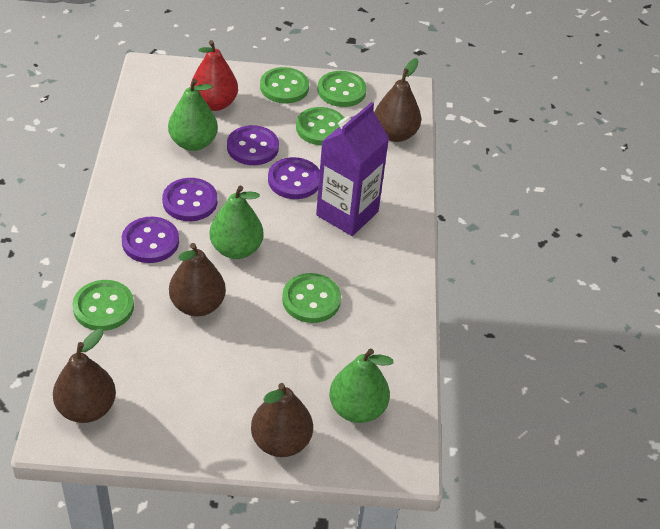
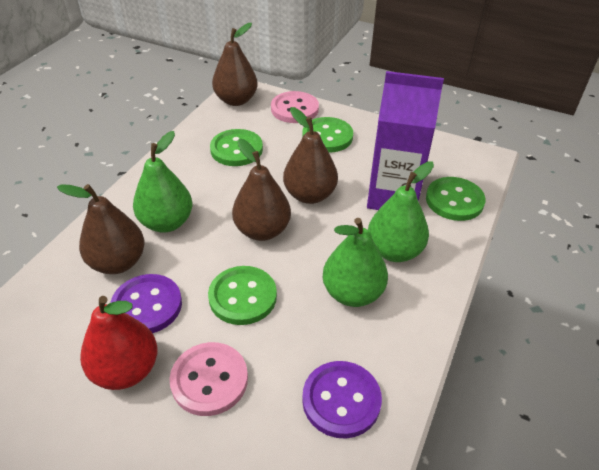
green button: 5 -> 4
pink button: 0 -> 2
purple button: 4 -> 2

